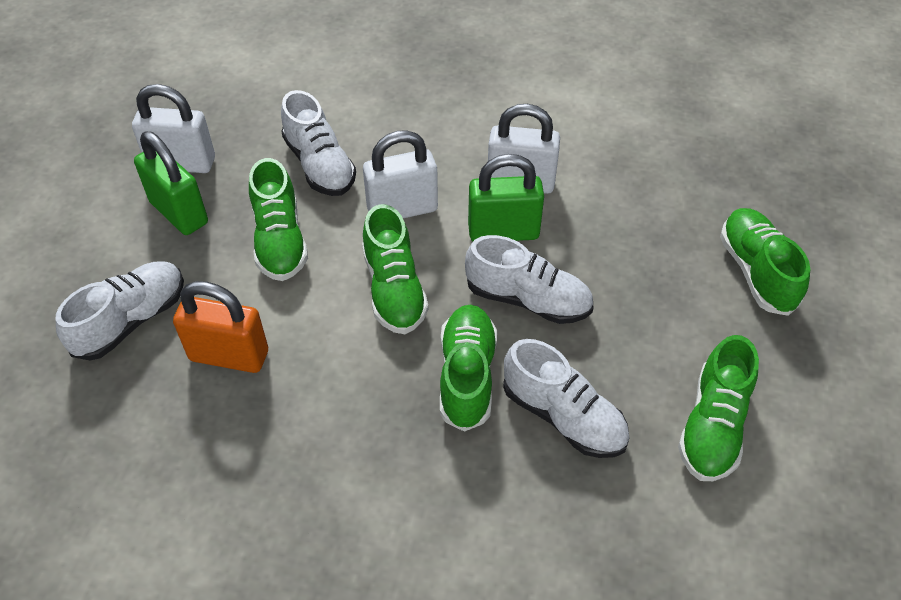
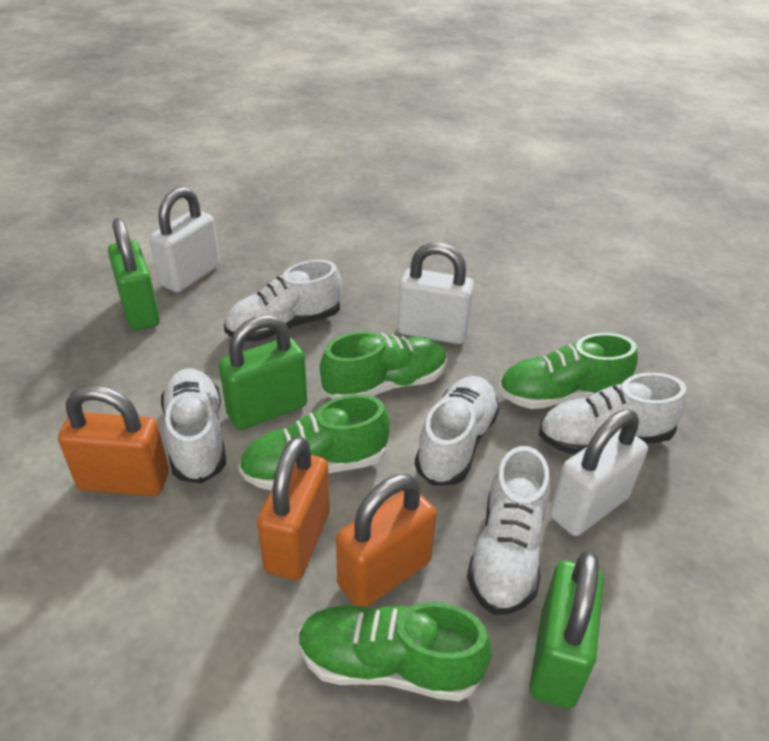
green padlock: 2 -> 3
green shoe: 5 -> 4
orange padlock: 1 -> 3
white shoe: 4 -> 5

